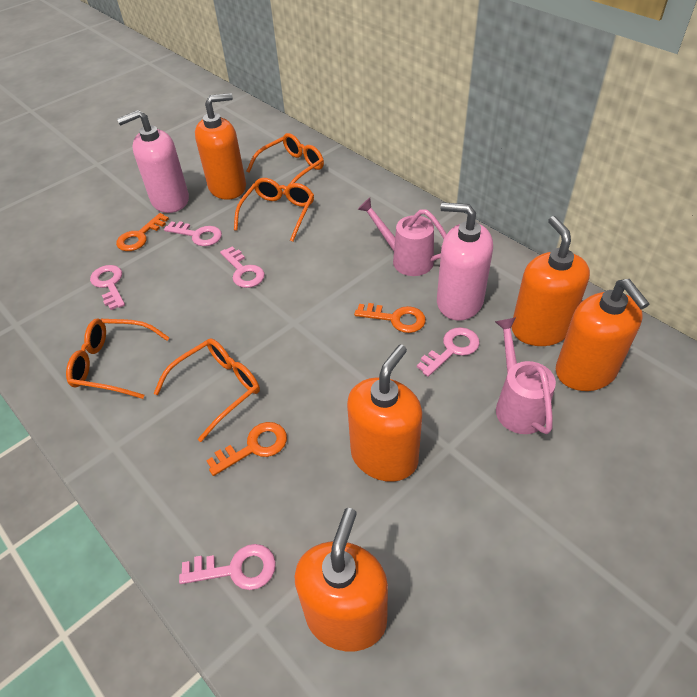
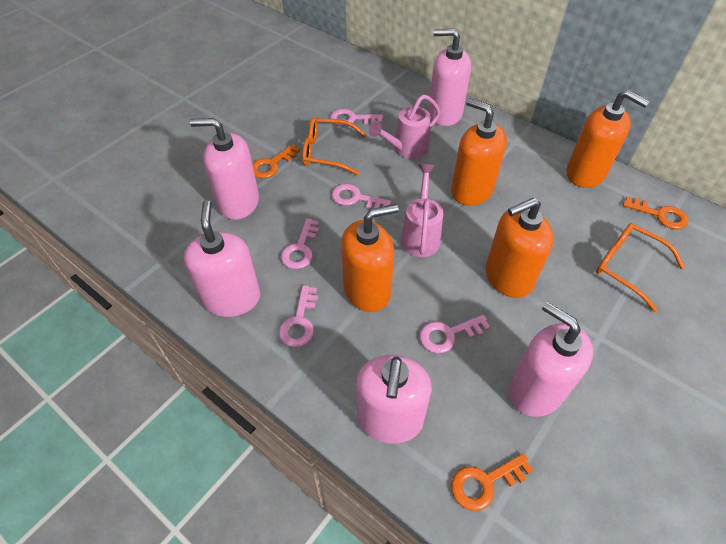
orange glasses: 4 -> 2
orange soap dispenser: 5 -> 4
pink soap dispenser: 2 -> 5

